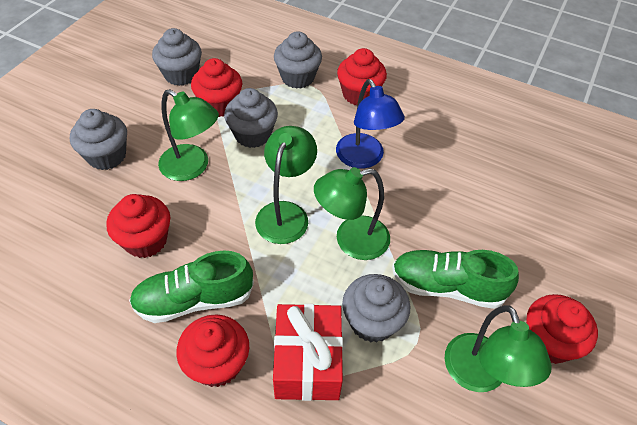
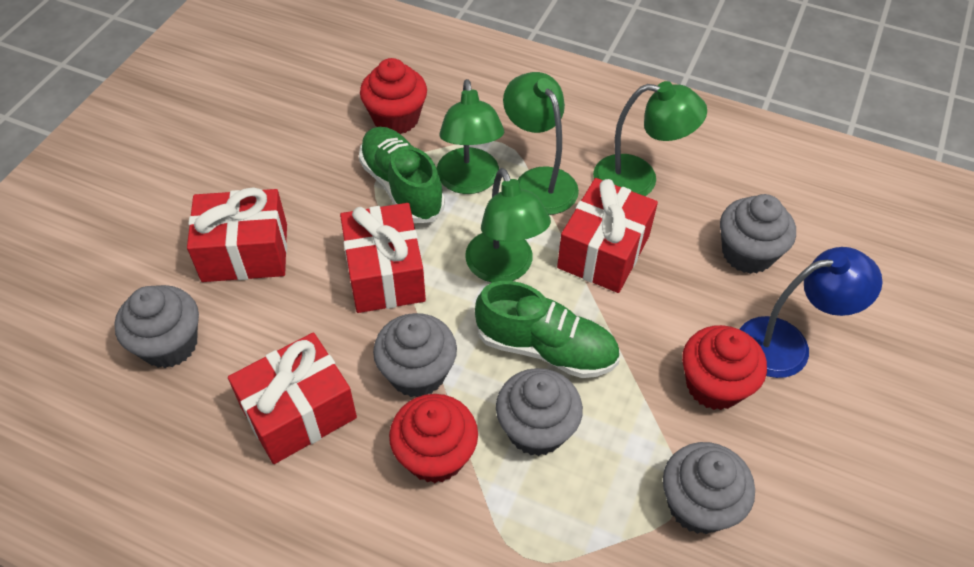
red cupcake: 5 -> 3
red gift: 1 -> 4

